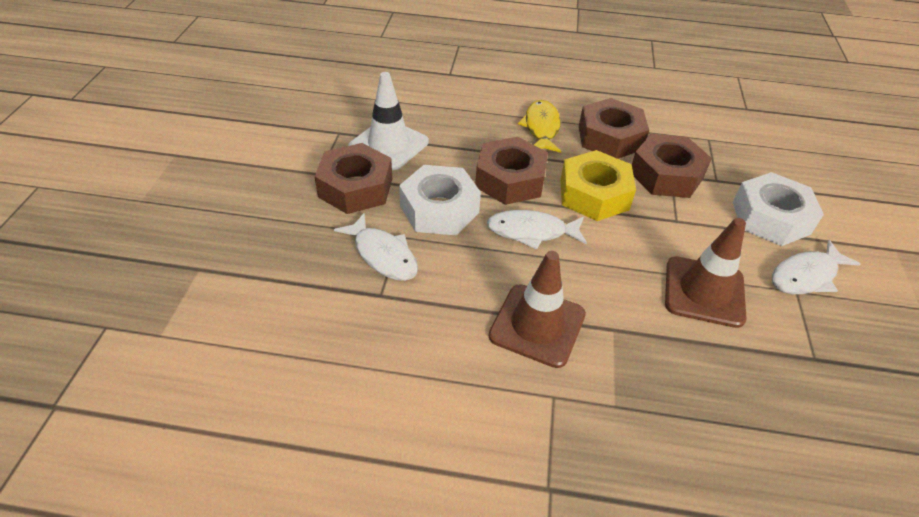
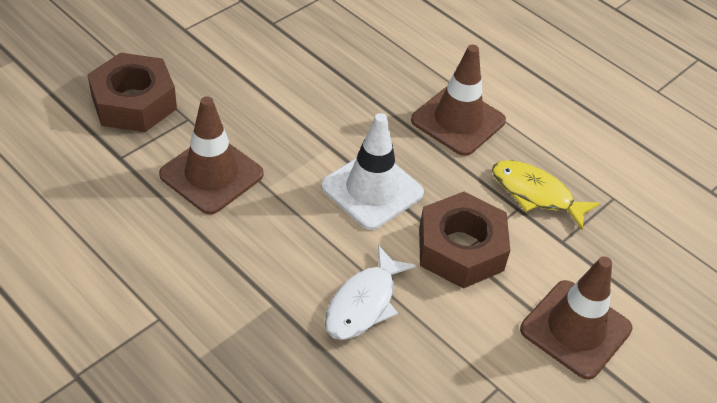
brown nut: 4 -> 2
brown traffic cone: 2 -> 3
white fish: 3 -> 1
white nut: 2 -> 0
yellow nut: 1 -> 0

